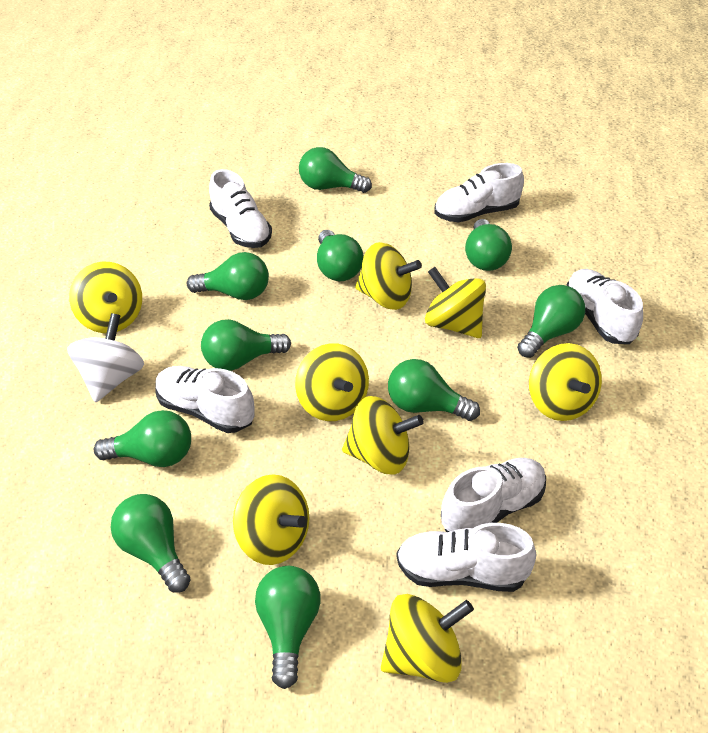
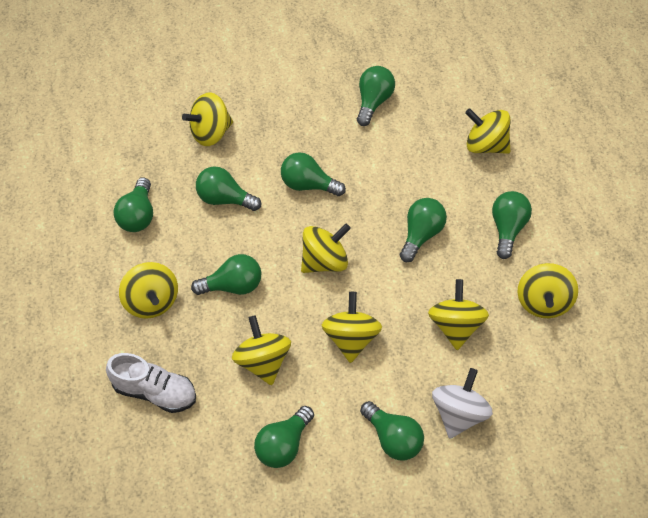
green light bulb: 10 -> 9
white shoe: 6 -> 1

